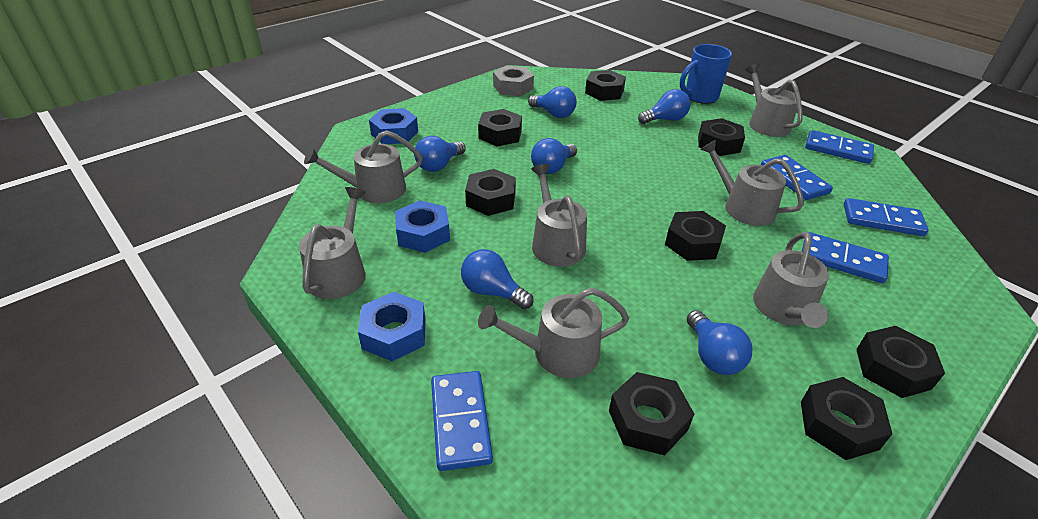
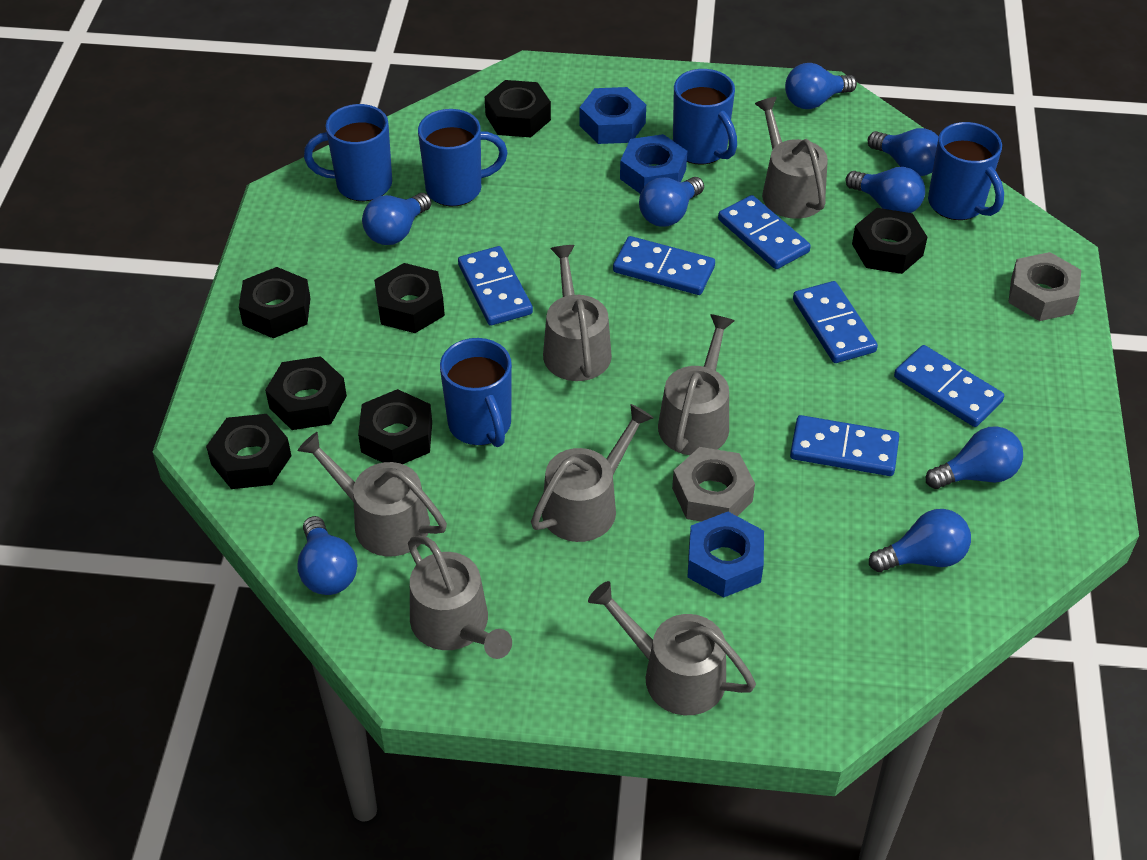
black nut: 8 -> 7
blue domino: 5 -> 6
blue light bulb: 6 -> 8
blue mug: 1 -> 5
grey nut: 1 -> 2

